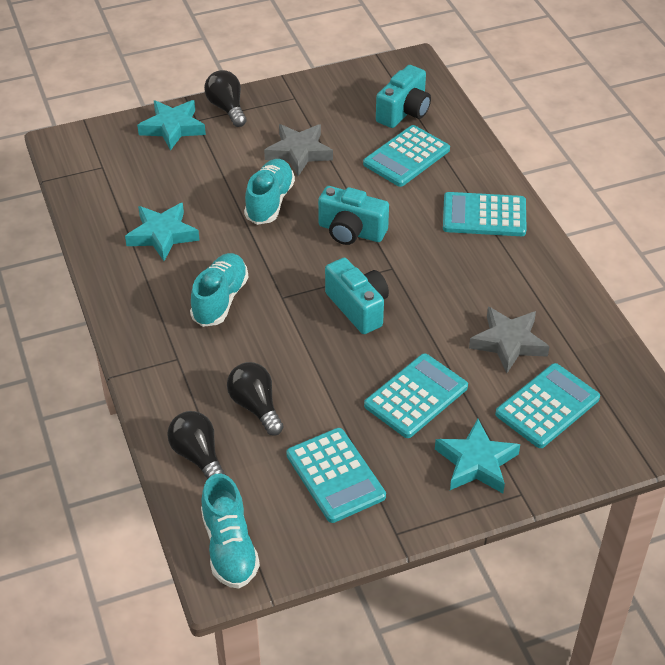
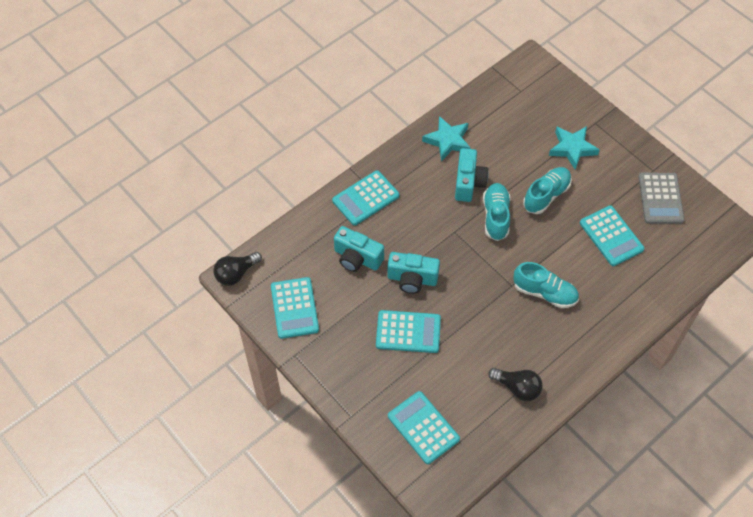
black light bulb: 3 -> 2
grey calculator: 0 -> 1
grey star: 2 -> 0
turquoise star: 3 -> 2

